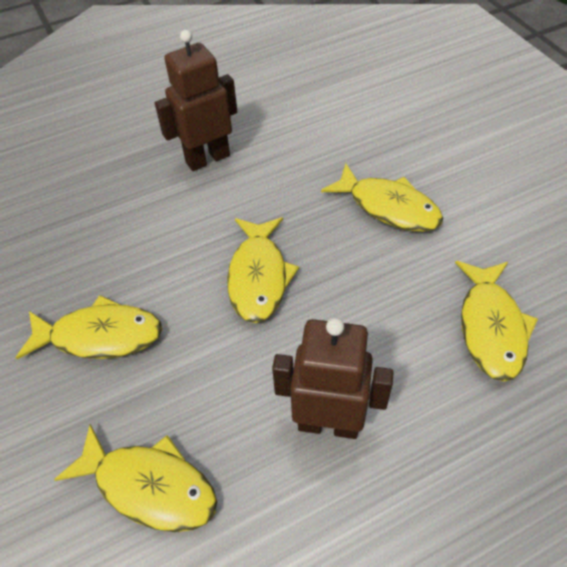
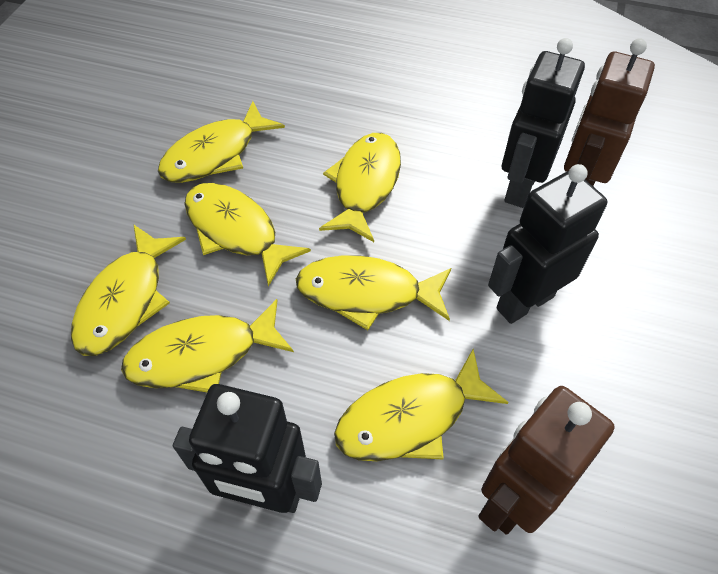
black robot: 0 -> 3
yellow fish: 5 -> 7

